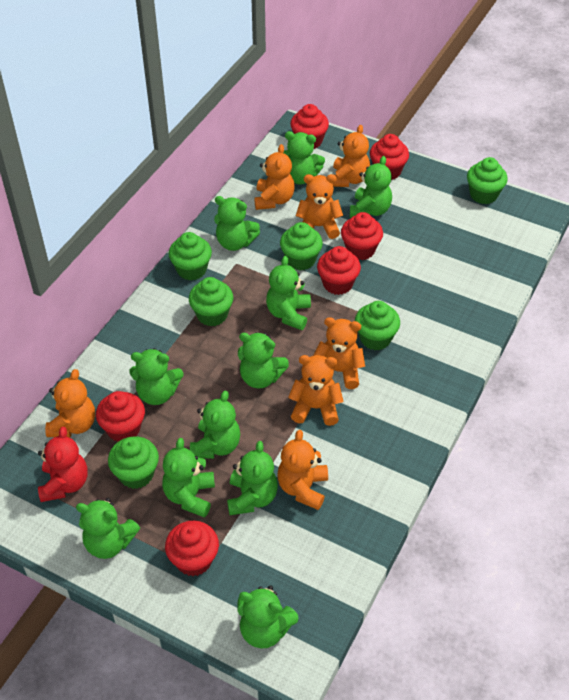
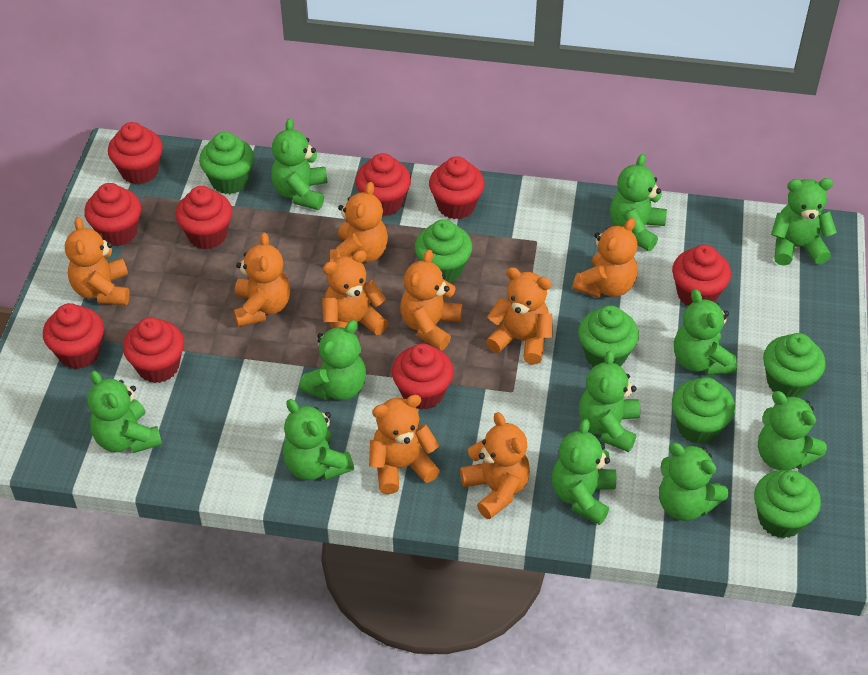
orange teddy bear: 7 -> 9
red cupcake: 6 -> 9
red teddy bear: 1 -> 0

